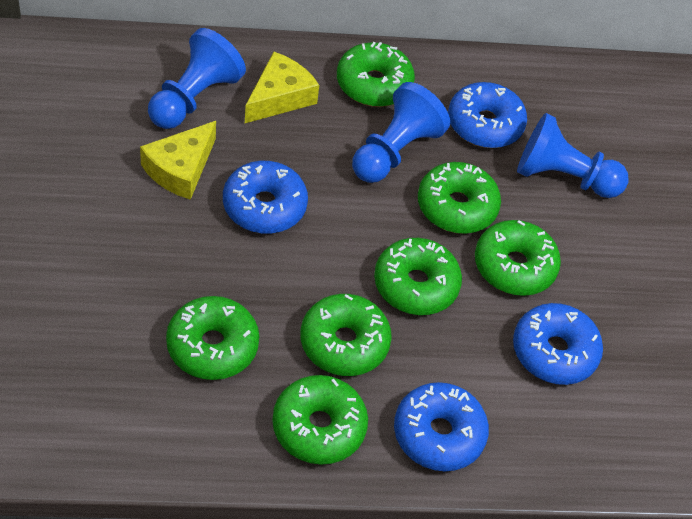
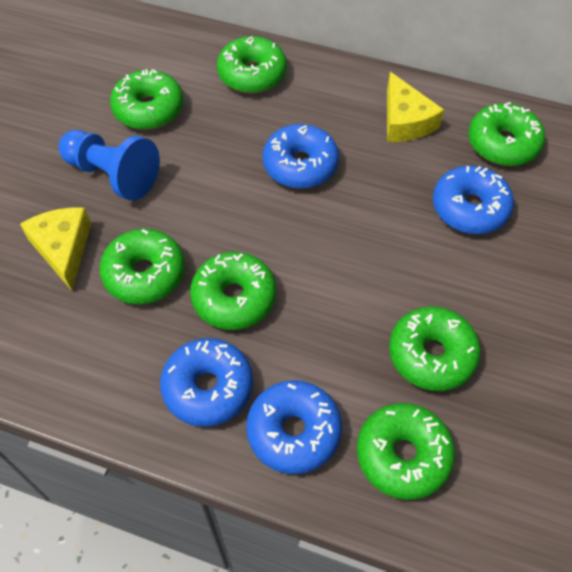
blue pawn: 3 -> 1

